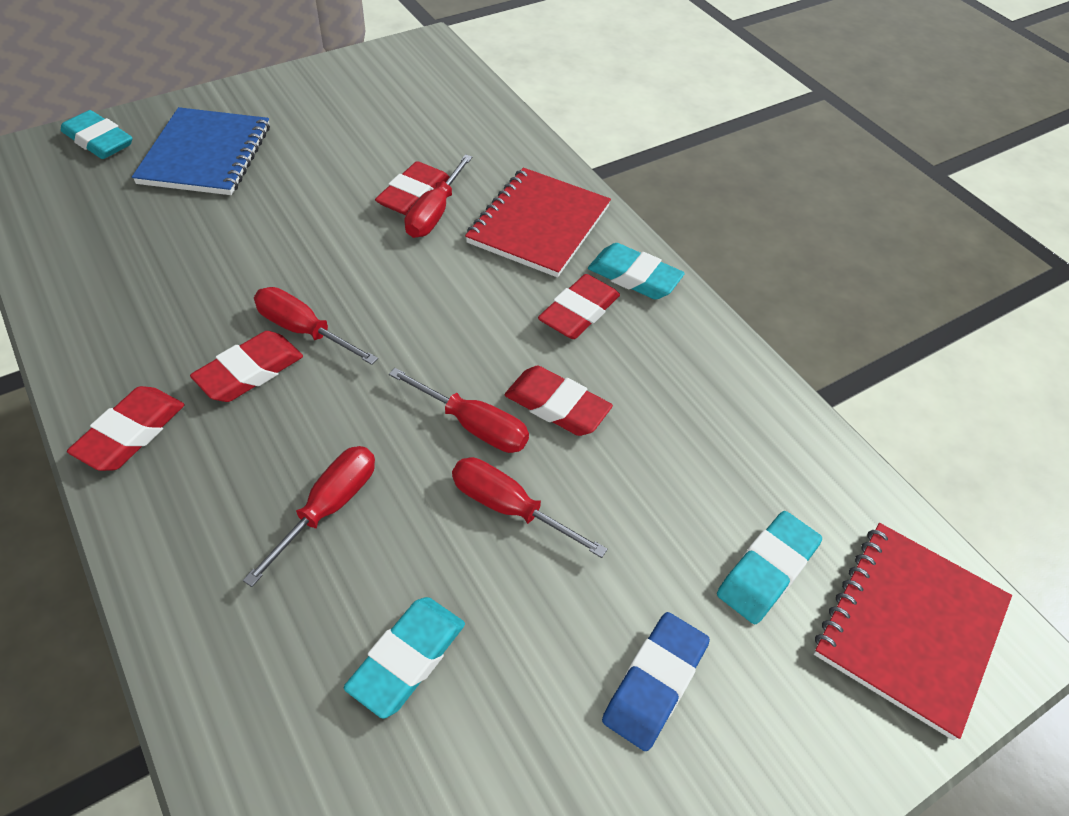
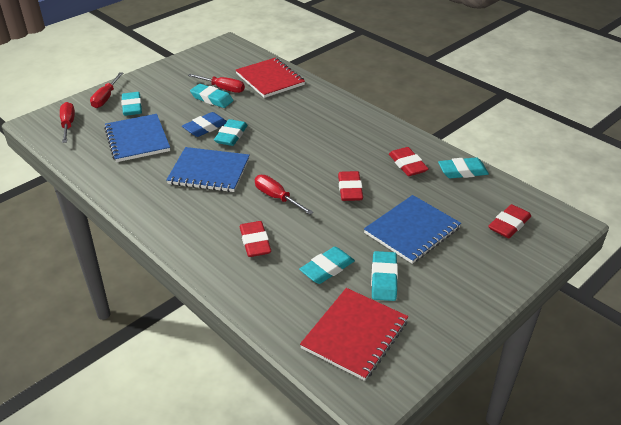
blue notebook: 1 -> 3
red eraser: 5 -> 4
red screwdriver: 5 -> 4
turquoise eraser: 4 -> 6

